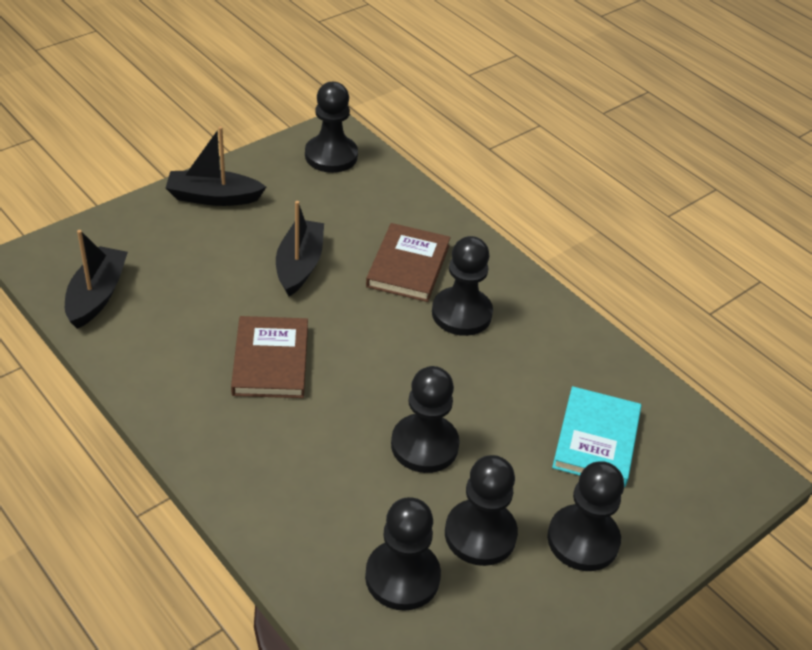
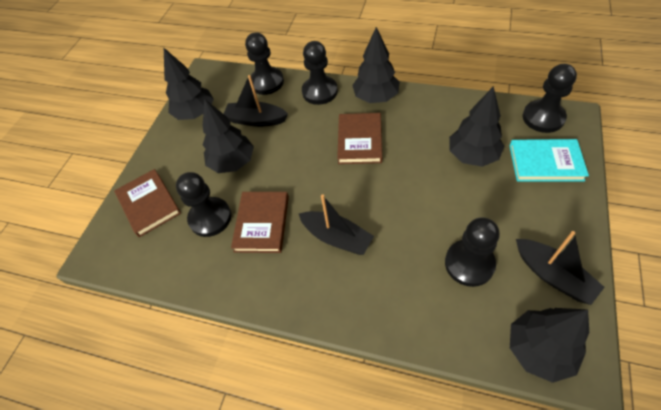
black pawn: 6 -> 5
black tree: 0 -> 5
brown book: 2 -> 3

